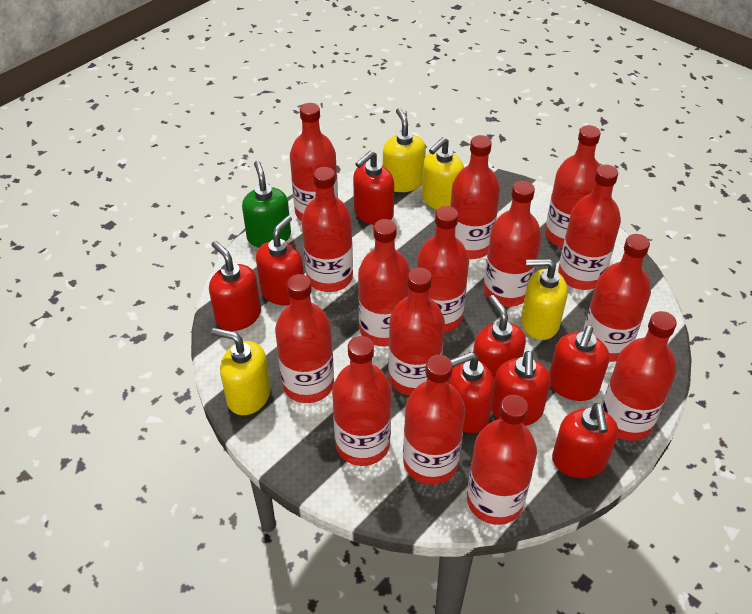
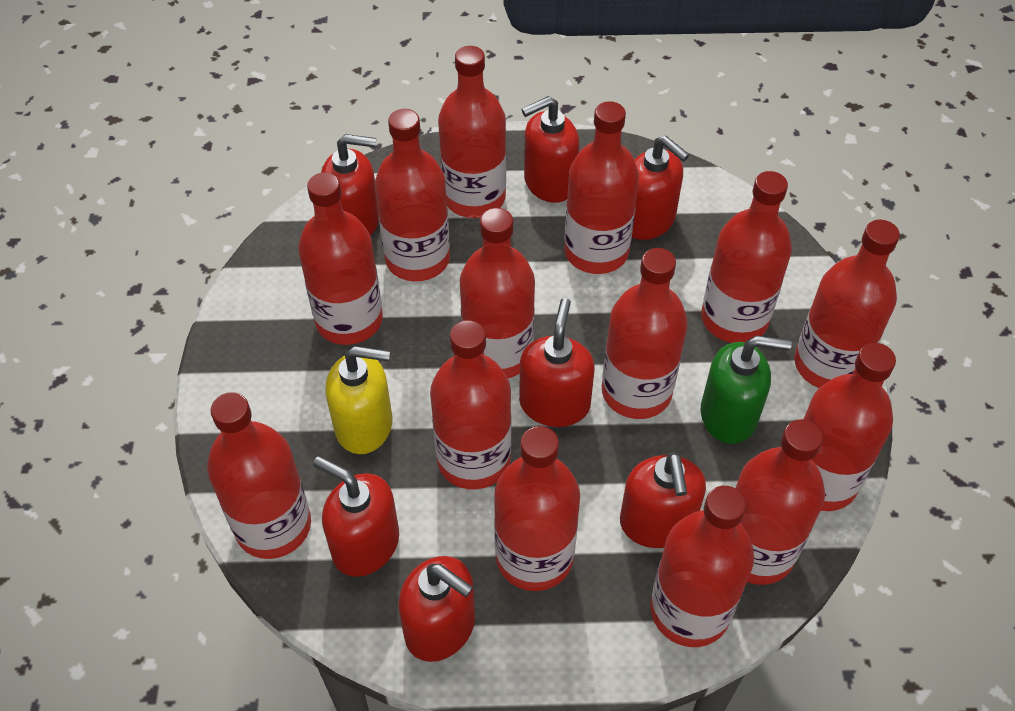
red bottle: 15 -> 14
red soap dispenser: 8 -> 7
yellow soap dispenser: 4 -> 1

